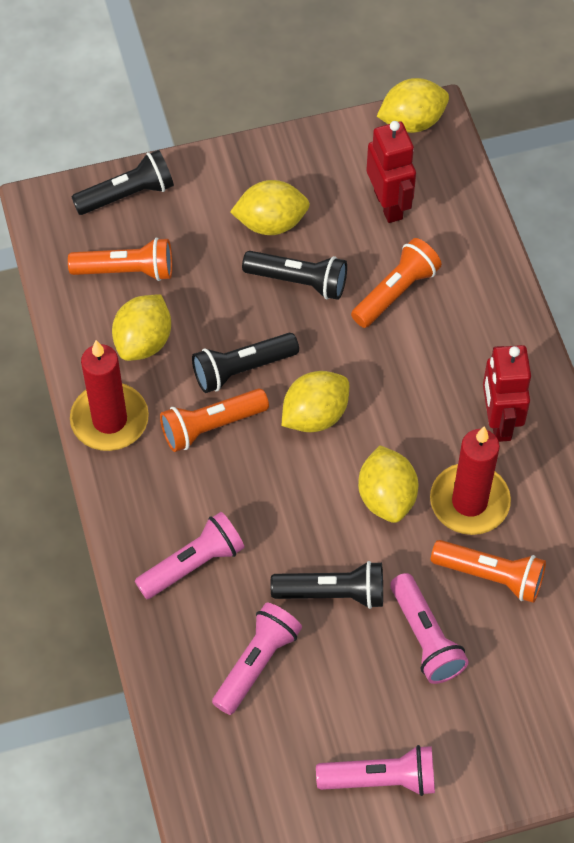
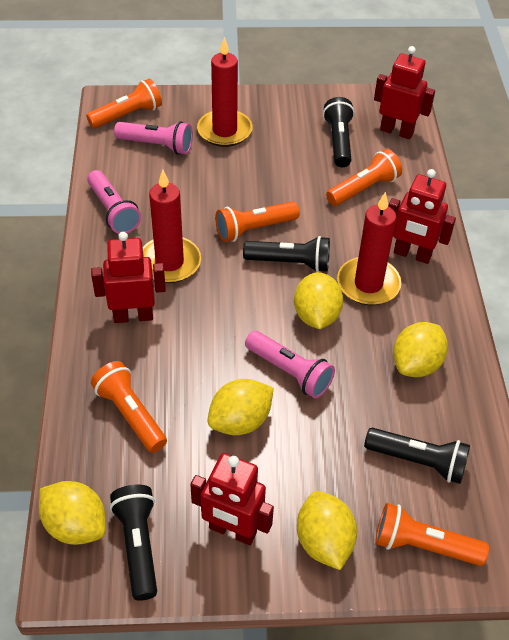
orange flashlight: 4 -> 5
pink flashlight: 4 -> 3
red candle: 2 -> 3
red robot: 2 -> 4

